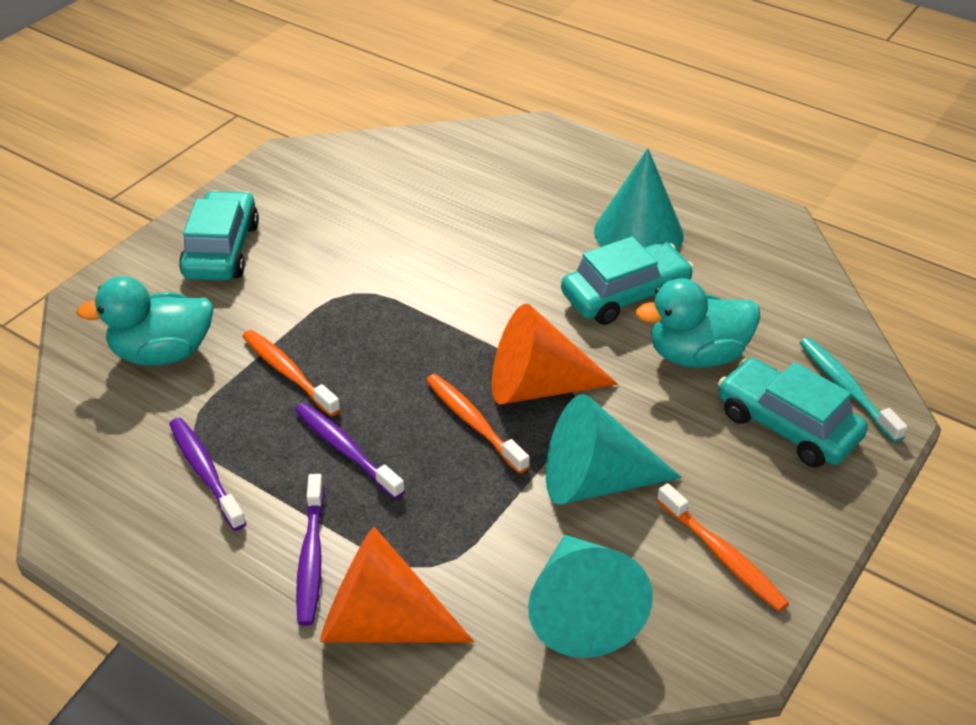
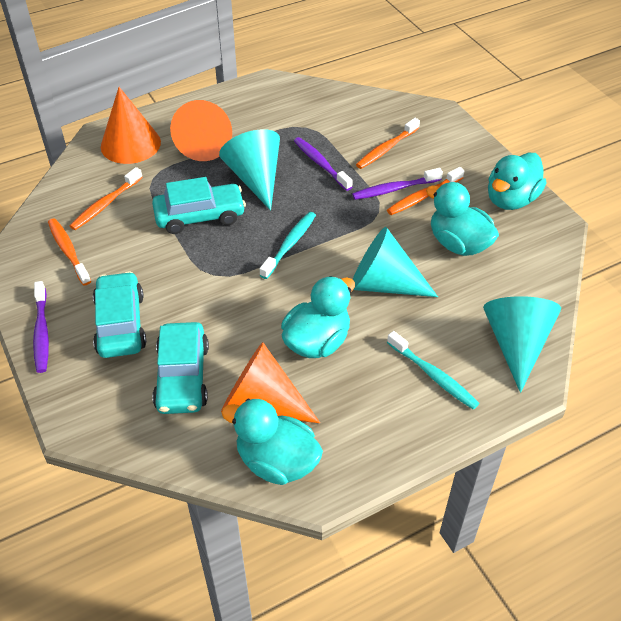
orange cone: 2 -> 3
orange toothbrush: 3 -> 4
turquoise duck: 2 -> 4
turquoise toothbrush: 1 -> 2

